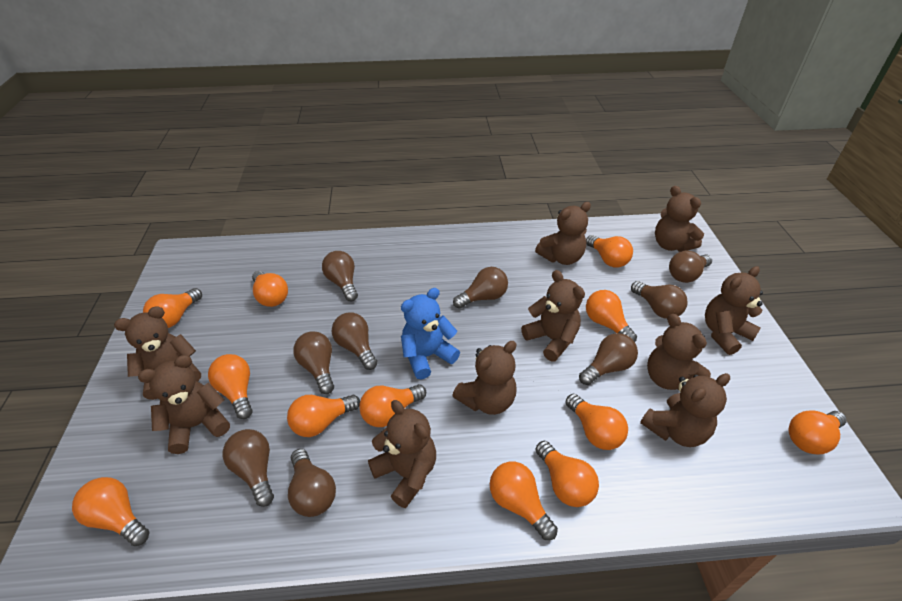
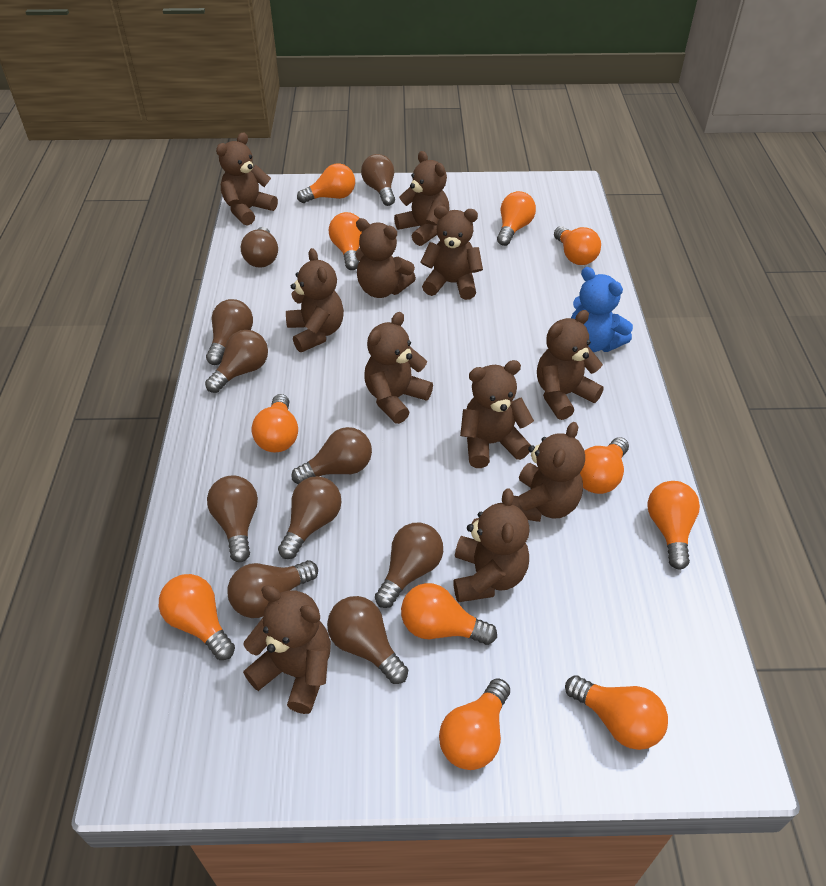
brown light bulb: 9 -> 10
brown teddy bear: 10 -> 11
orange light bulb: 12 -> 11

